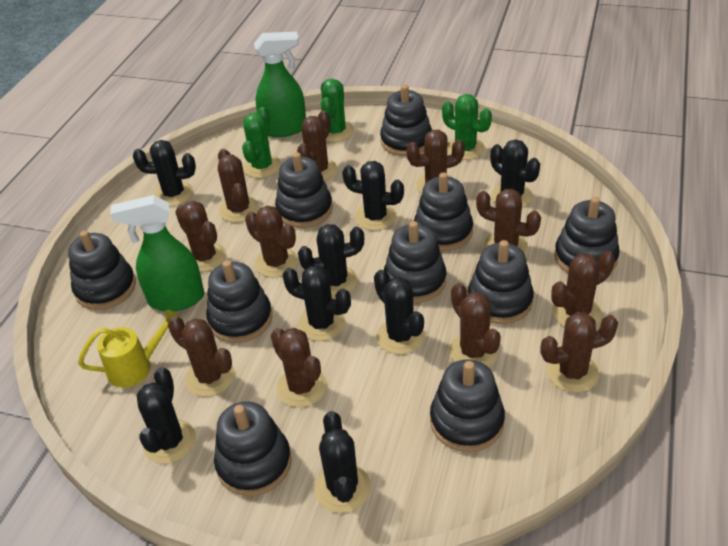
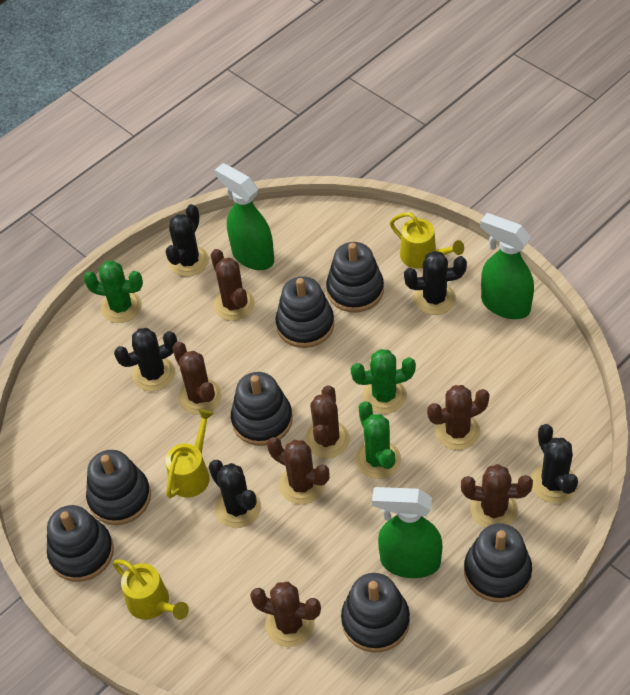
black cactus: 8 -> 5
black stacking toy: 10 -> 7
brown cactus: 11 -> 7
green spray bottle: 2 -> 3
yellow watering can: 1 -> 3

